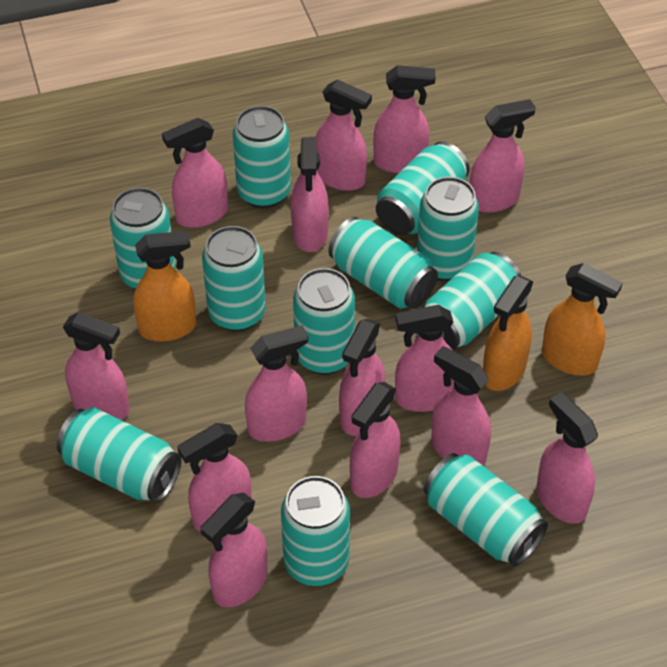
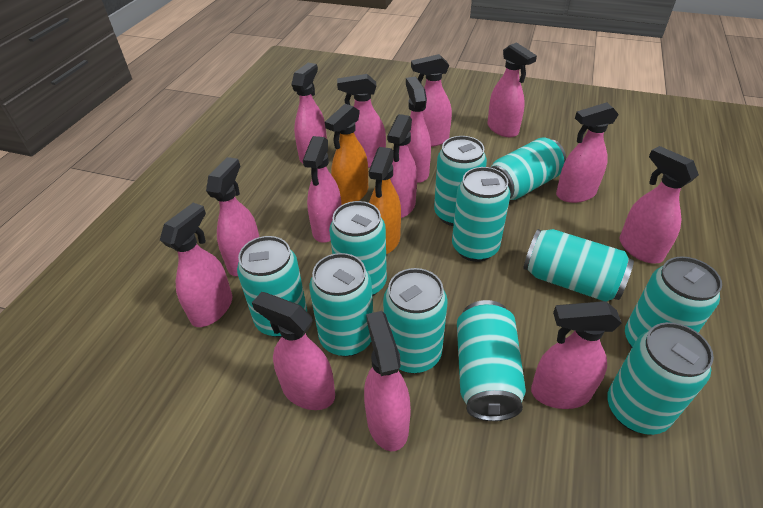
orange spray bottle: 3 -> 2

